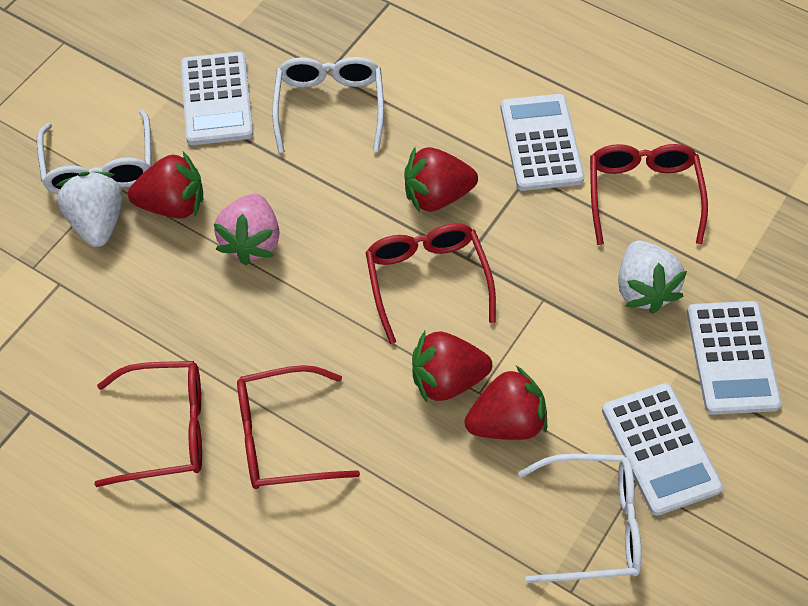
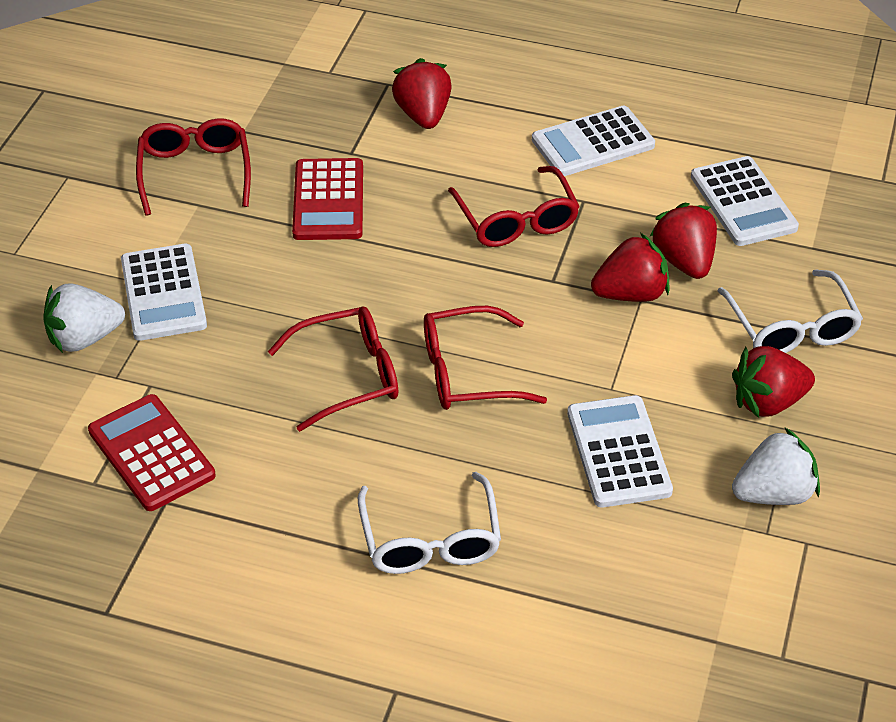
pink strawberry: 1 -> 0
red calculator: 0 -> 2
white glasses: 3 -> 2

